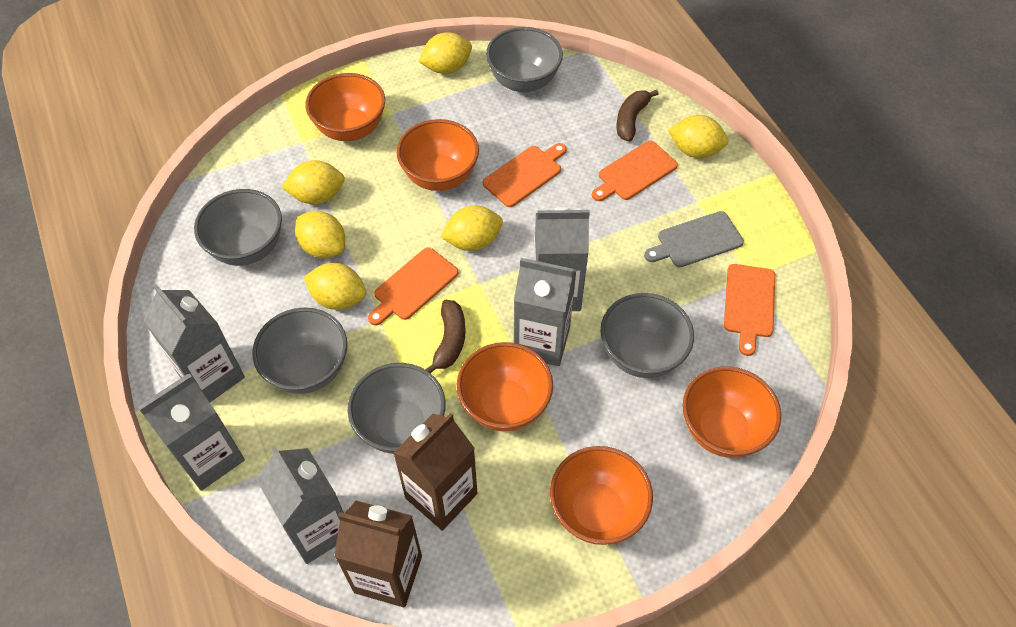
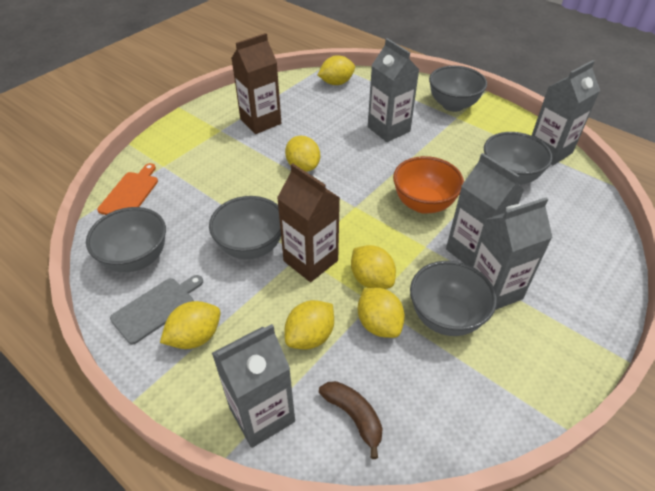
brown banana: 2 -> 1
orange bowl: 5 -> 1
orange cutting board: 4 -> 1

